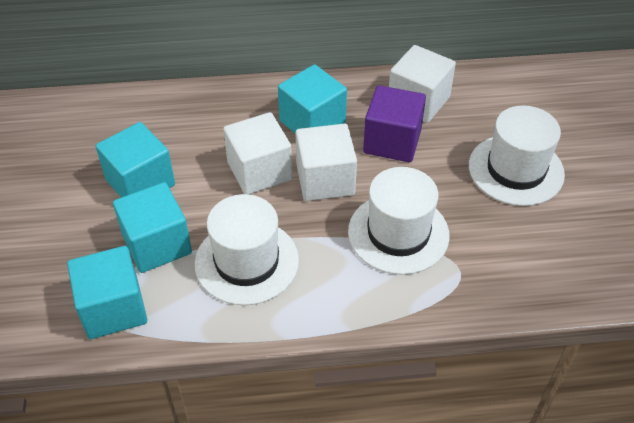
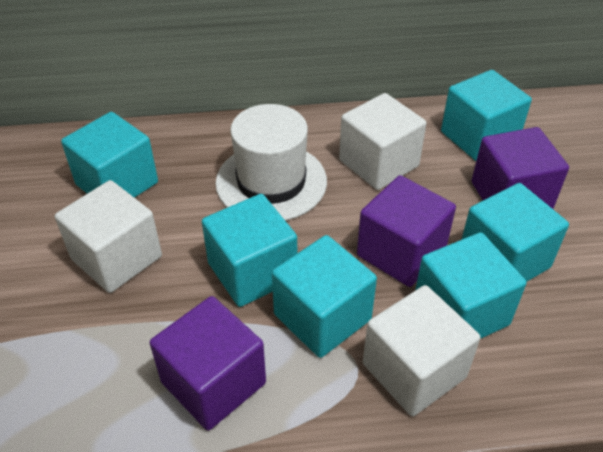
purple cube: 1 -> 3
turquoise cube: 4 -> 6
white hat: 3 -> 1

